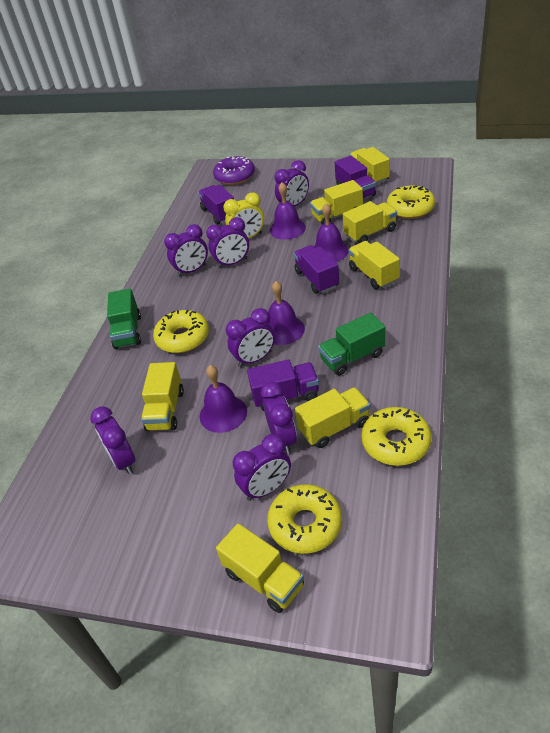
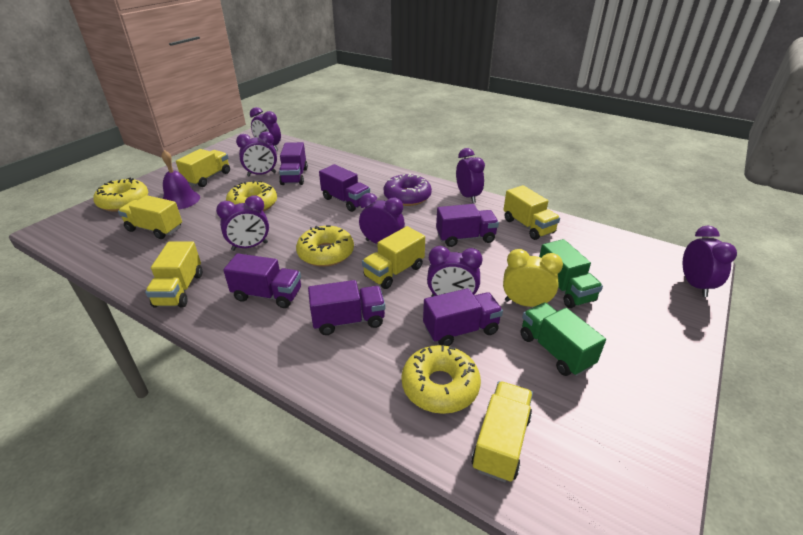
purple bell: 4 -> 1
purple truck: 4 -> 6
yellow truck: 7 -> 6

